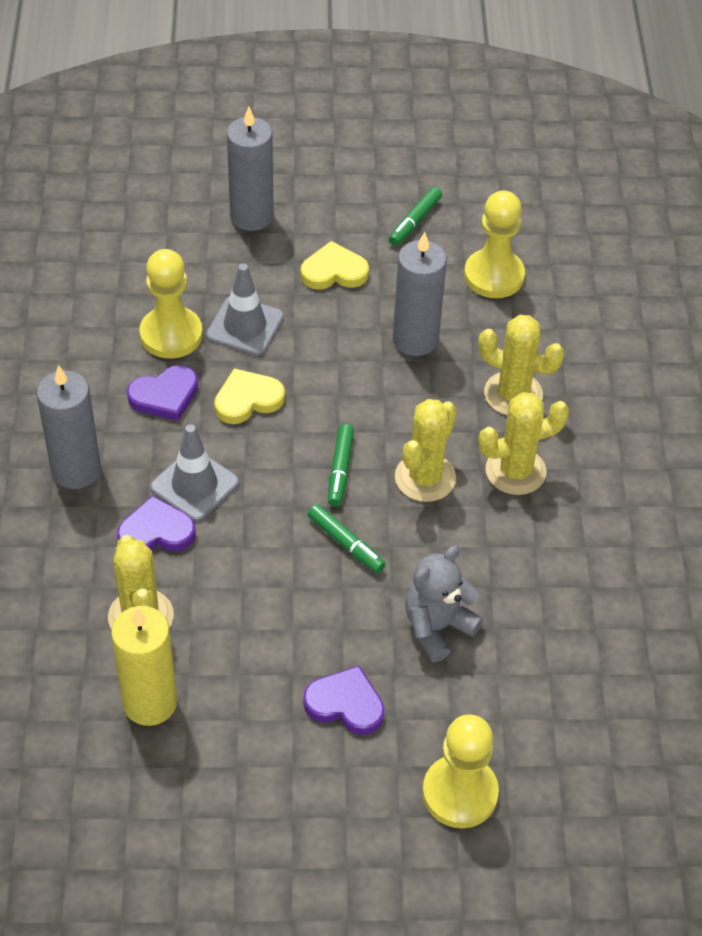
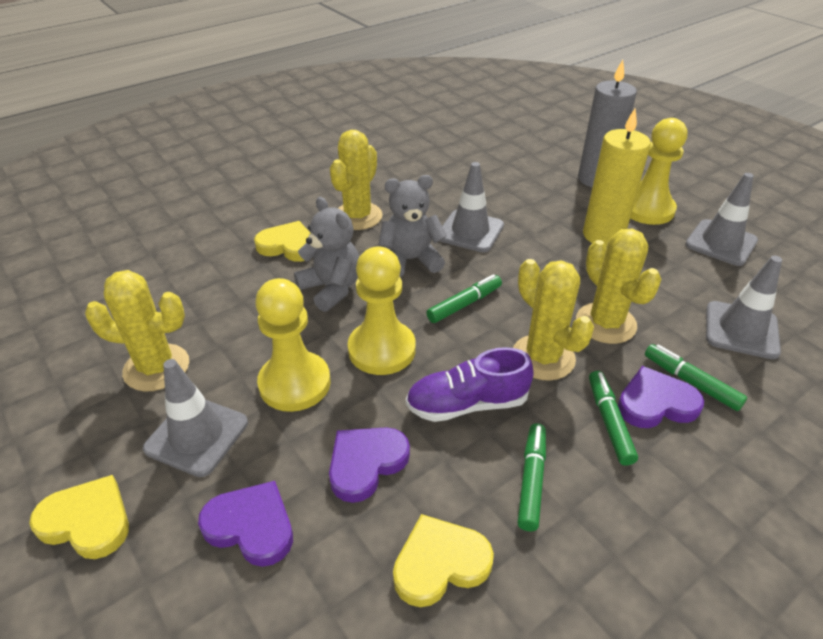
green marker: 3 -> 4
grey candle: 3 -> 1
grey teddy bear: 1 -> 2
grey traffic cone: 2 -> 4
purple shoe: 0 -> 1
yellow heart: 2 -> 3

